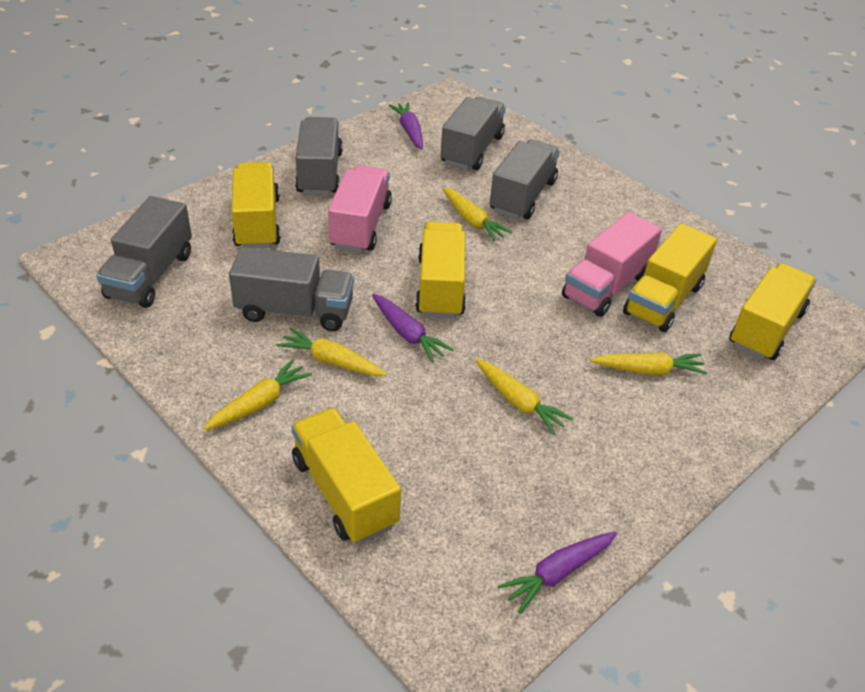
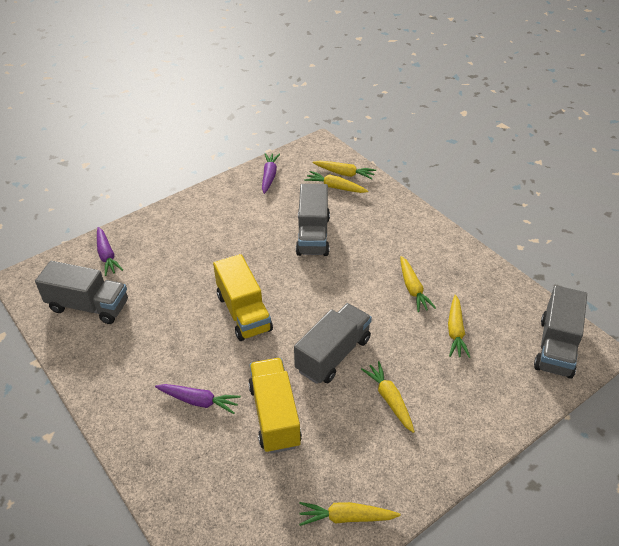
grey truck: 5 -> 4
pink truck: 2 -> 0
yellow carrot: 5 -> 6
yellow truck: 5 -> 2

